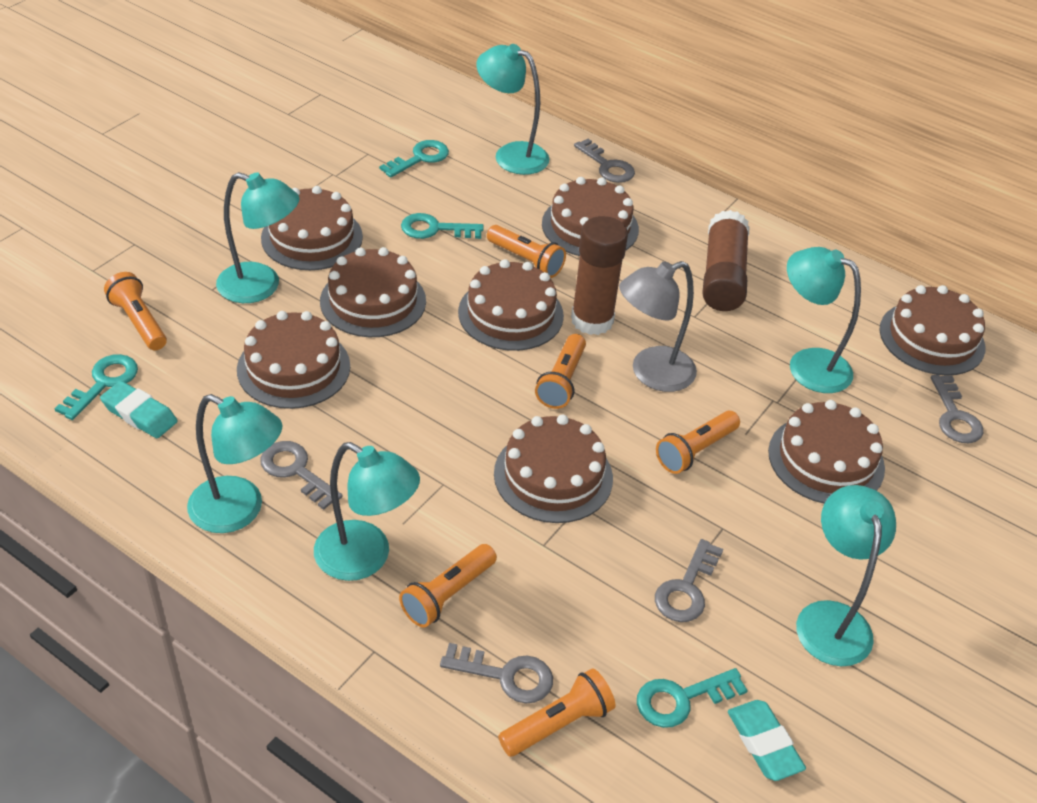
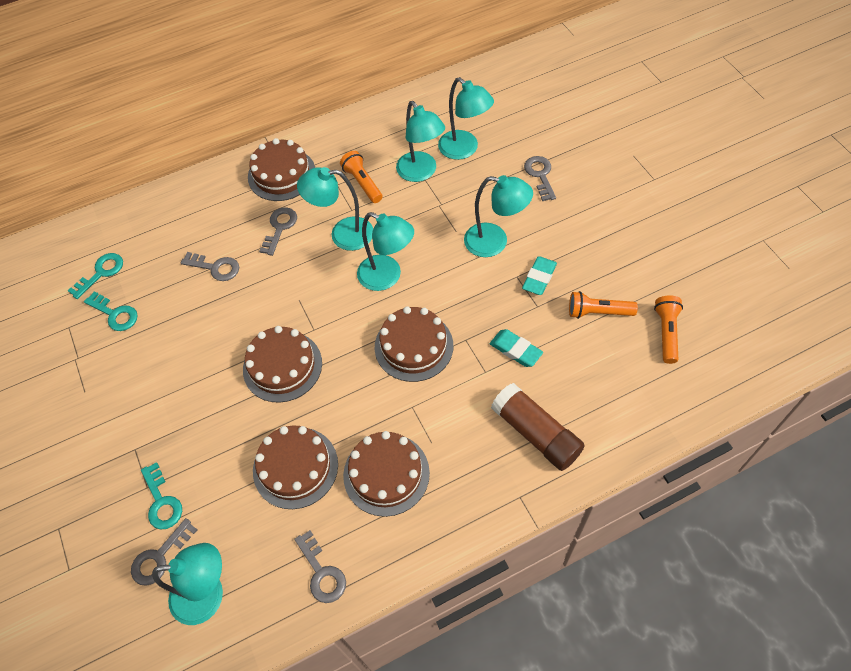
brown cake: 8 -> 5
brown glue stick: 2 -> 1
grey lamp: 1 -> 0
orange flashlight: 6 -> 3
turquoise key: 4 -> 3

